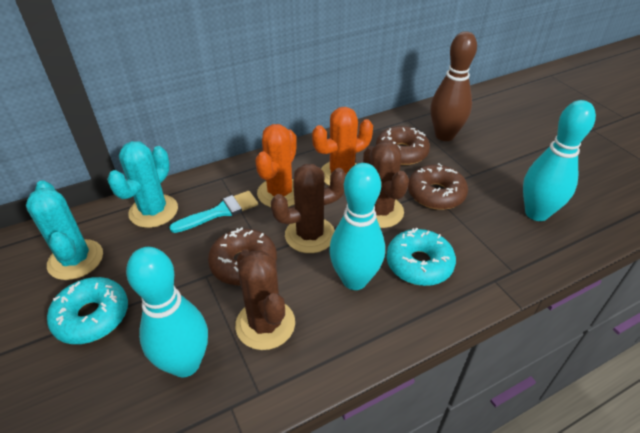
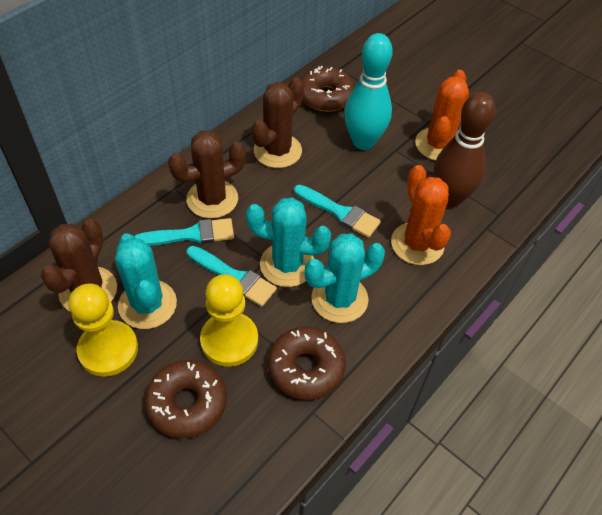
turquoise bowling pin: 3 -> 1
turquoise brush: 1 -> 3
turquoise cactus: 2 -> 3
turquoise donut: 2 -> 0
yellow pawn: 0 -> 2

